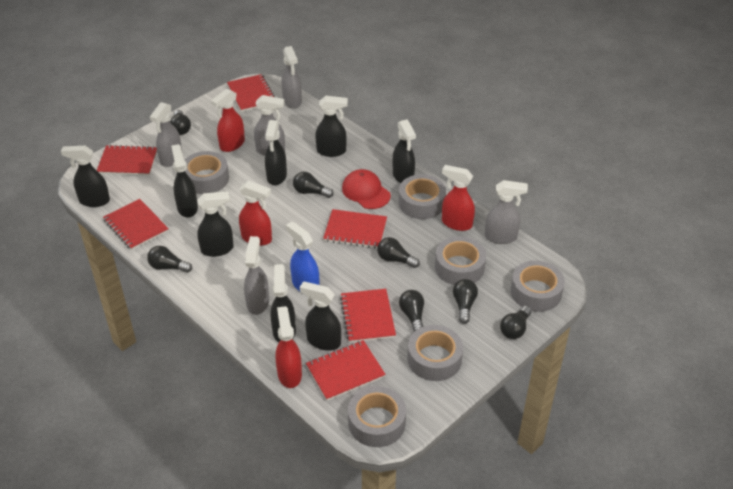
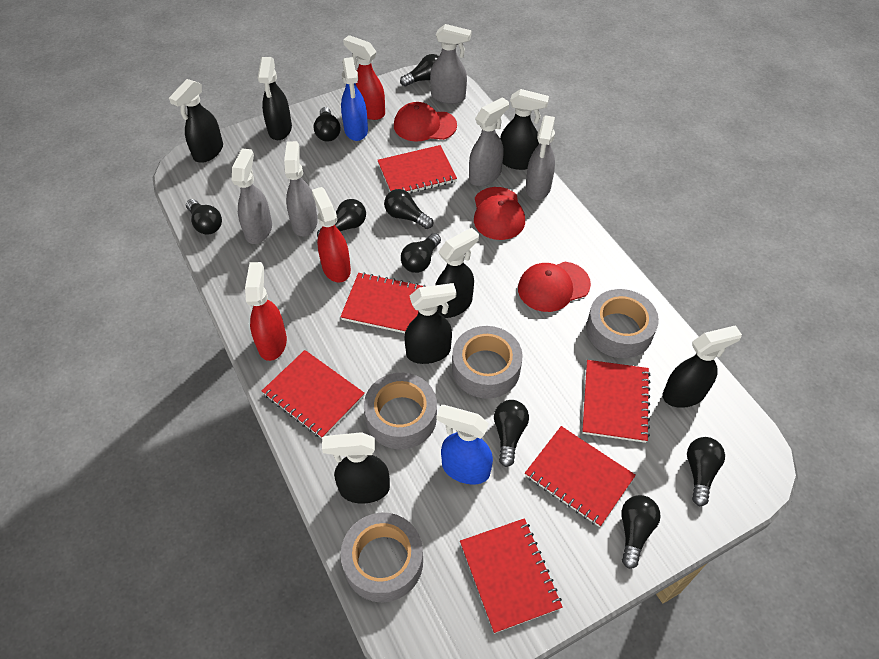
black light bulb: 7 -> 9
black spray bottle: 8 -> 7
blue spray bottle: 1 -> 2
grey tape: 6 -> 4
red cap: 1 -> 3
red spray bottle: 4 -> 3

